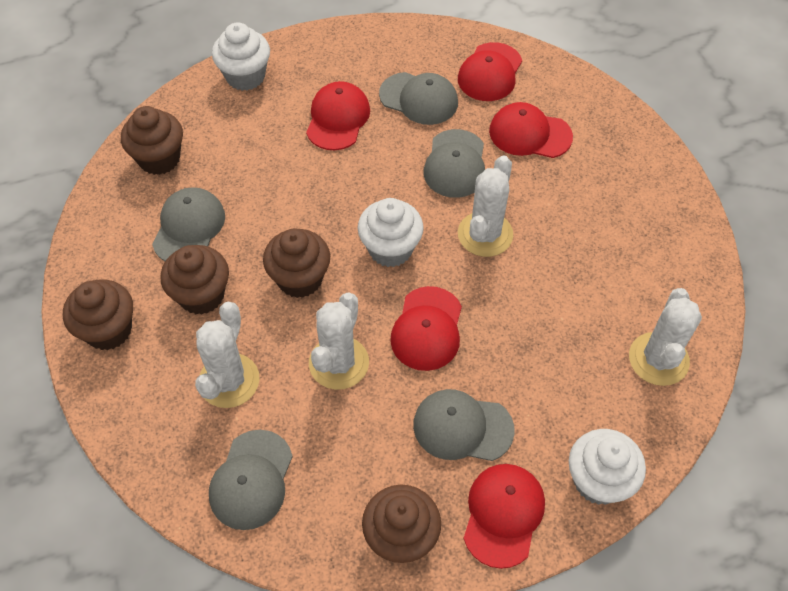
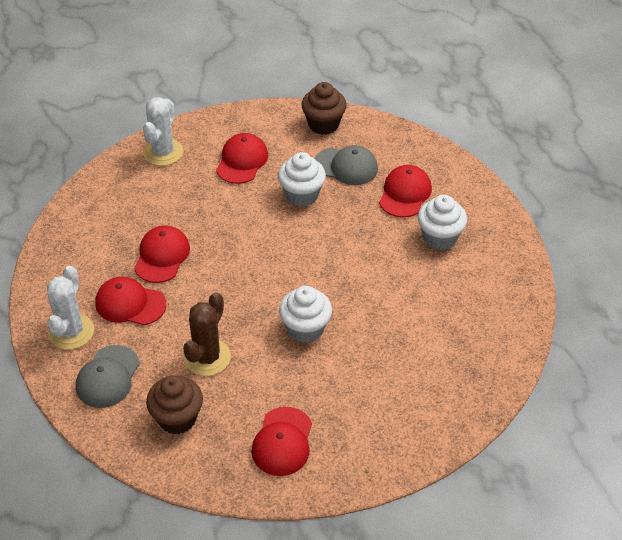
brown cactus: 0 -> 1
brown cupcake: 5 -> 2
grey cap: 5 -> 2
white cactus: 4 -> 2

